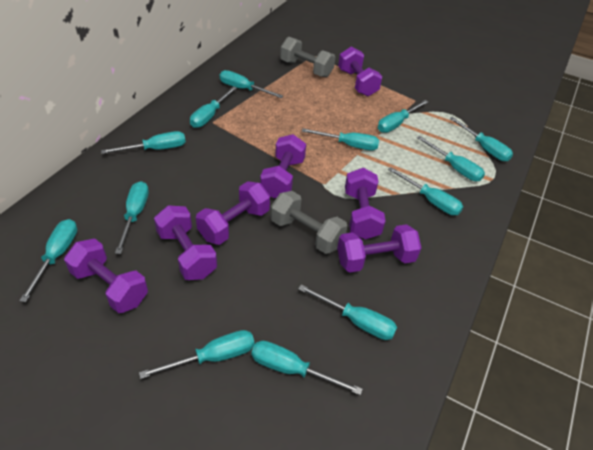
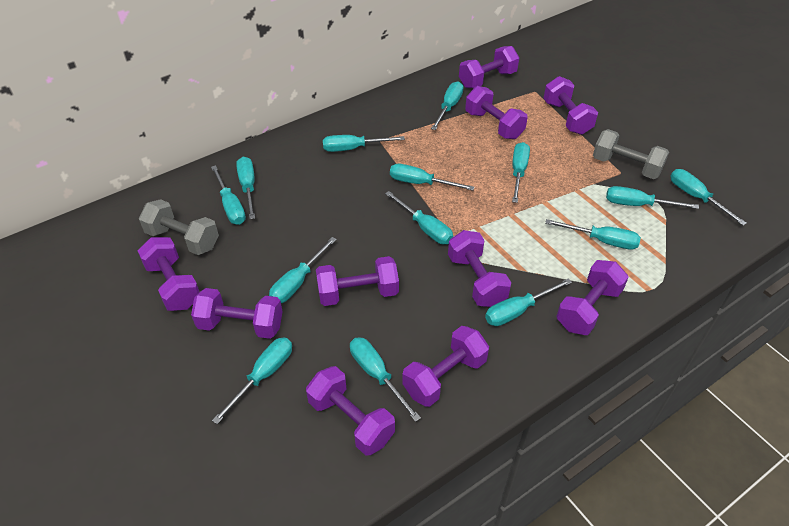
purple dumbbell: 7 -> 10
turquoise screwdriver: 13 -> 14

